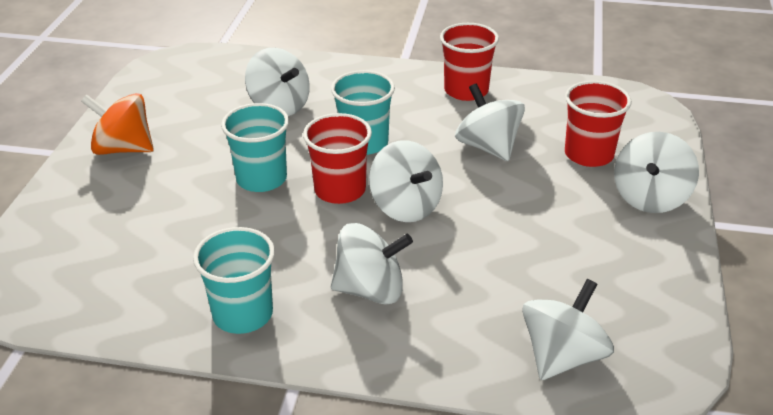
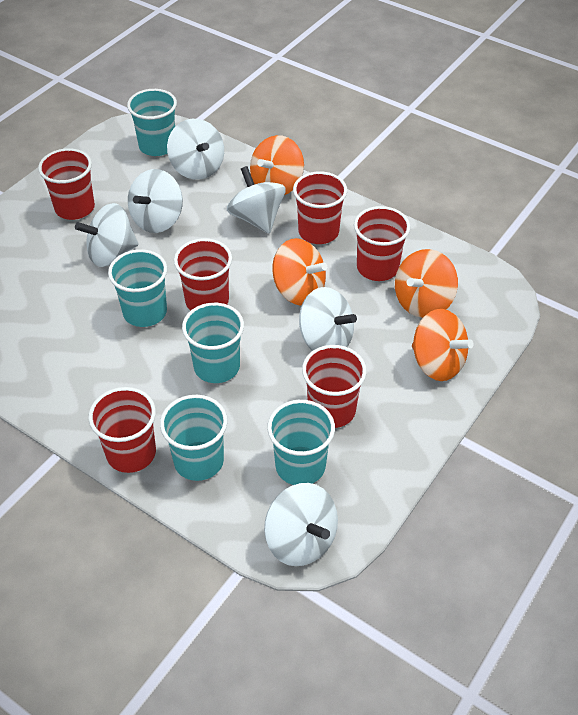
orange spinning top: 1 -> 4
red cup: 3 -> 6
turquoise cup: 3 -> 5

